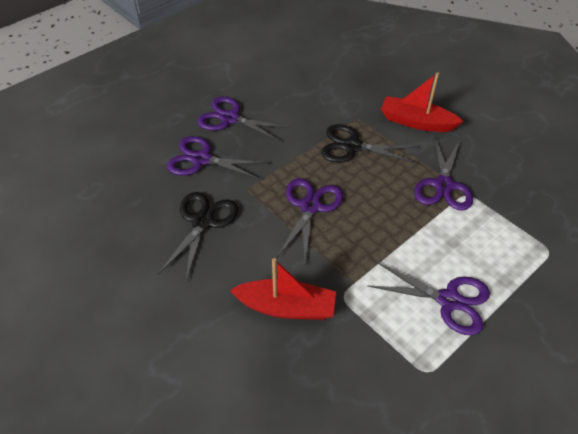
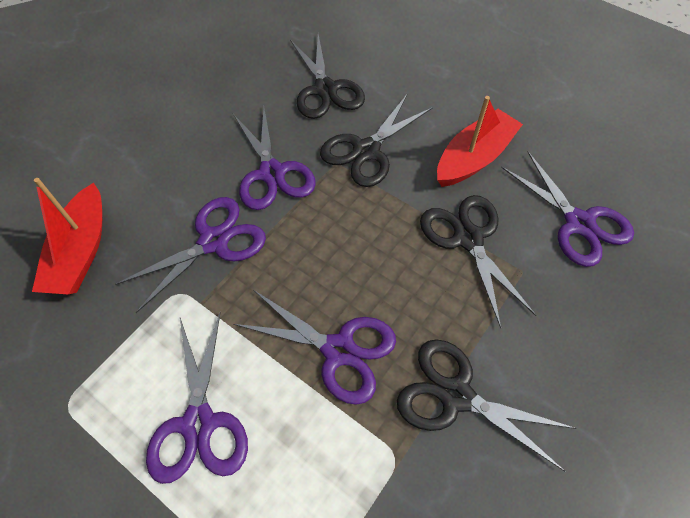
black scissors: 2 -> 4

